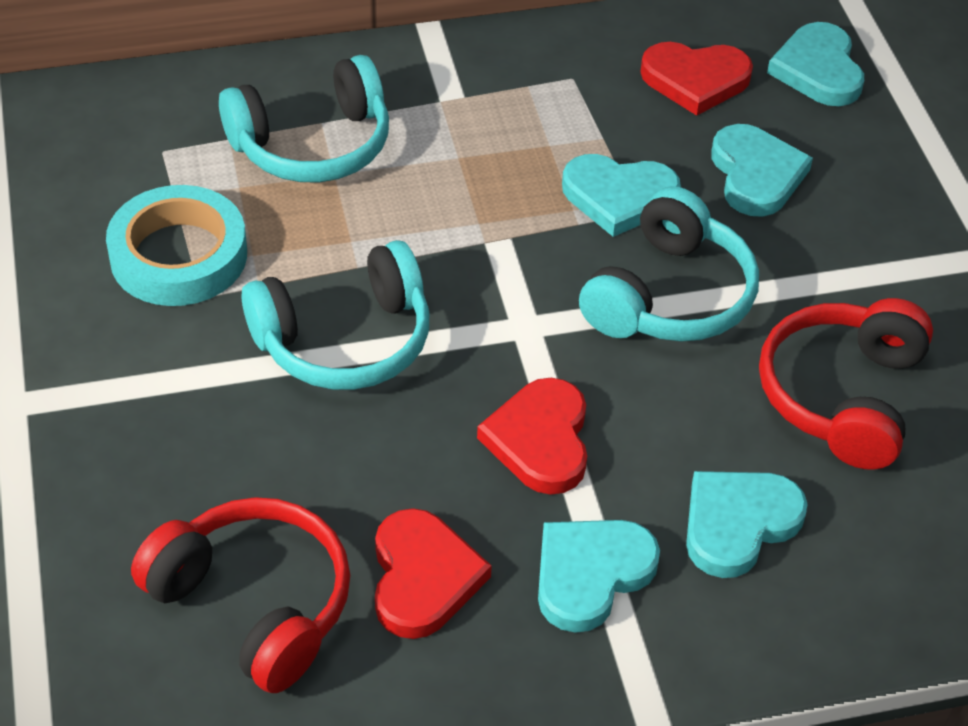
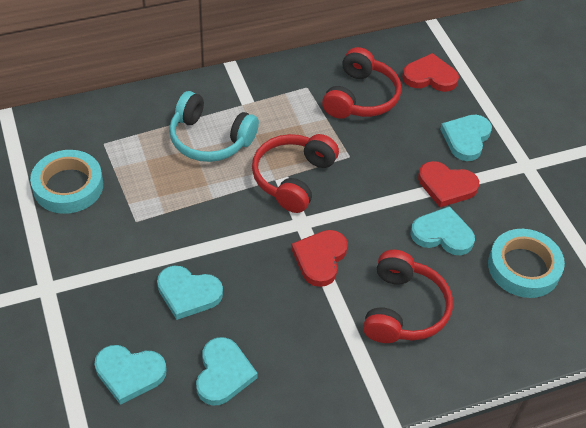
red headphones: 2 -> 3
turquoise headphones: 3 -> 1
turquoise tape: 1 -> 2

